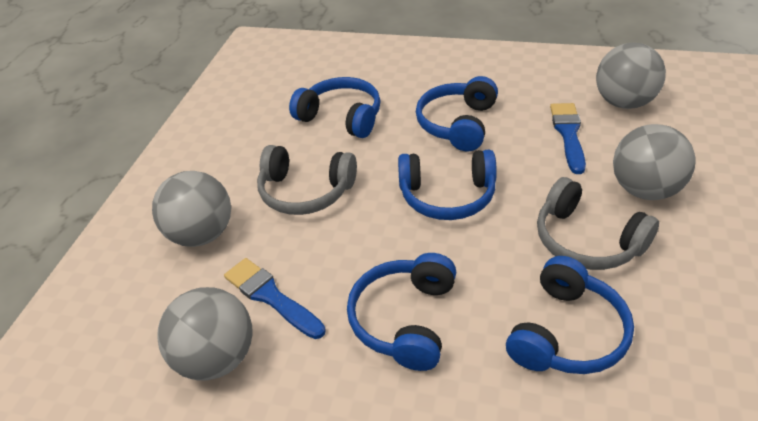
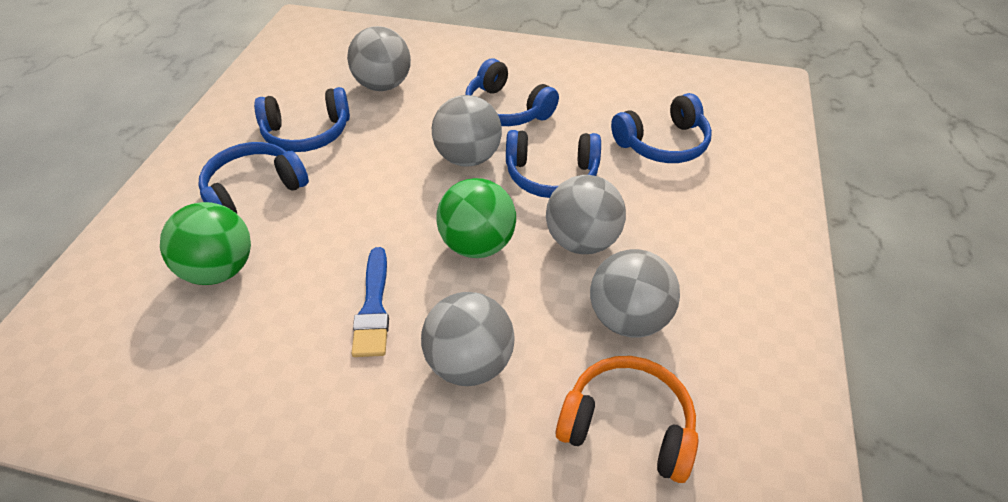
blue brush: 2 -> 1
green ball: 0 -> 2
grey ball: 4 -> 5
grey headphones: 2 -> 0
orange headphones: 0 -> 1

